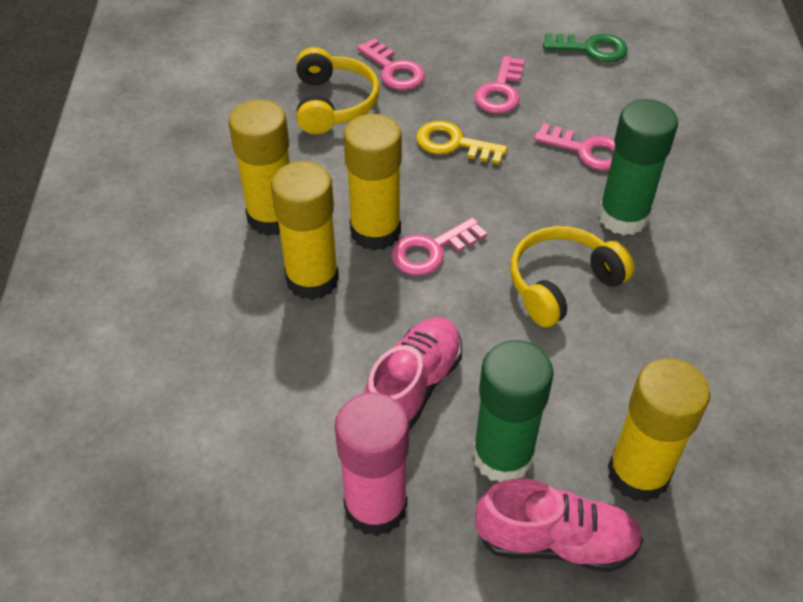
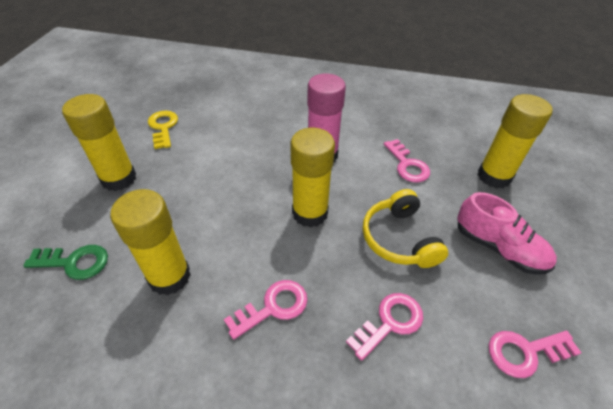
green glue stick: 2 -> 0
pink shoe: 2 -> 1
yellow headphones: 2 -> 1

